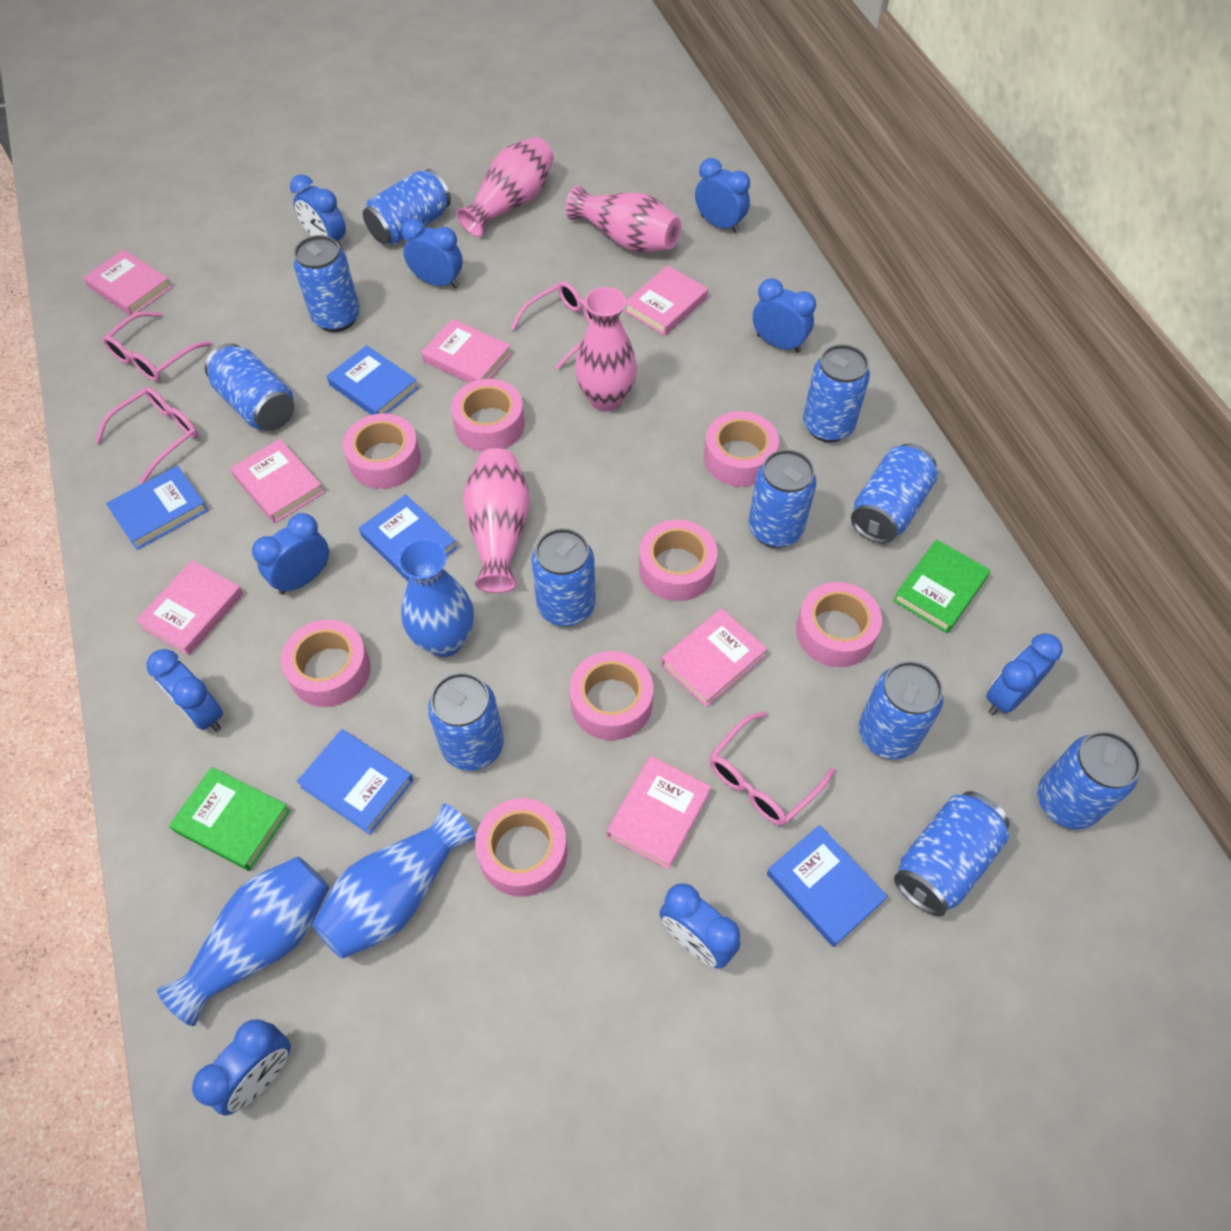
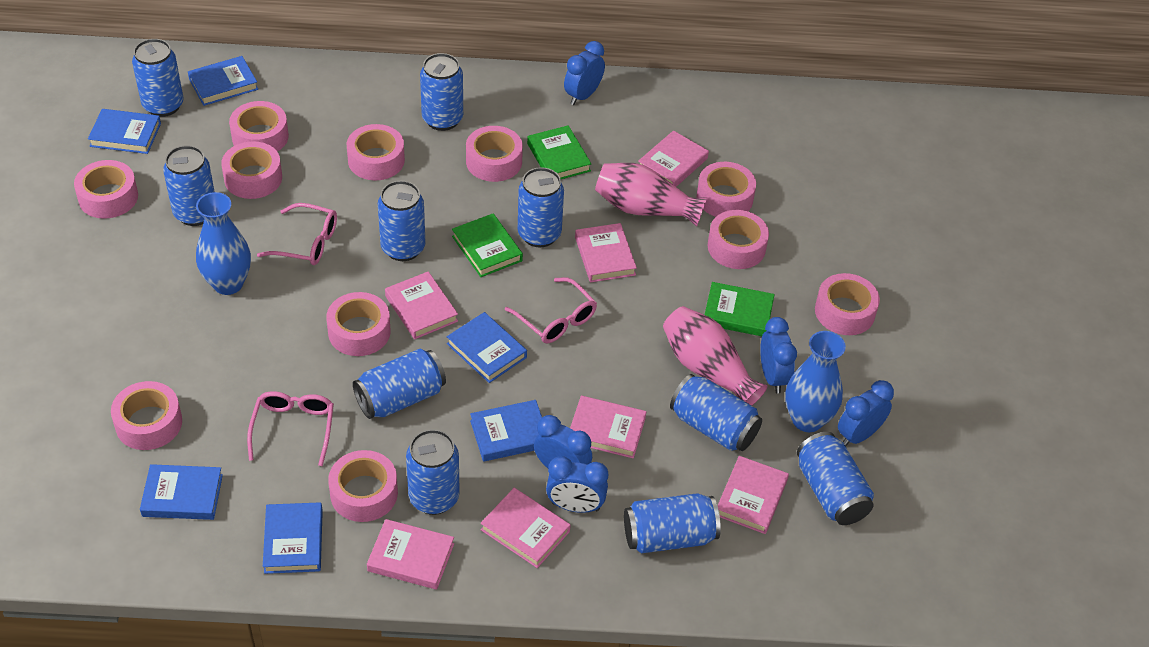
blue book: 5 -> 6
blue can: 11 -> 10
blue clock: 9 -> 5
blue vase: 3 -> 2
green book: 2 -> 3
pink glasses: 4 -> 3
pink tape: 8 -> 11
pink vase: 4 -> 2

